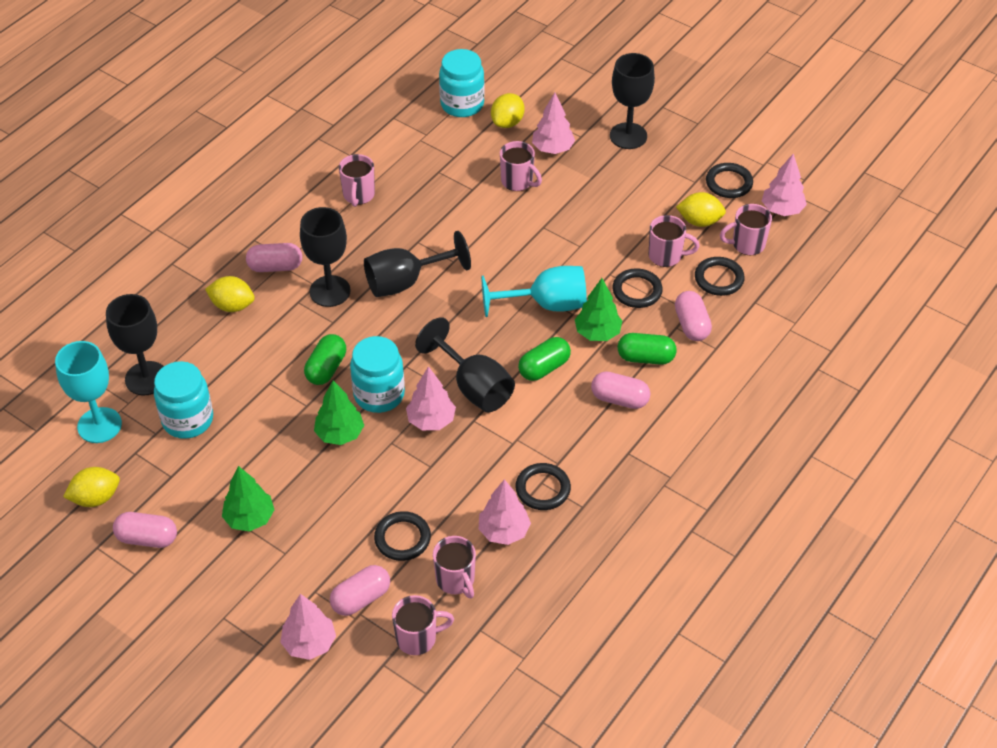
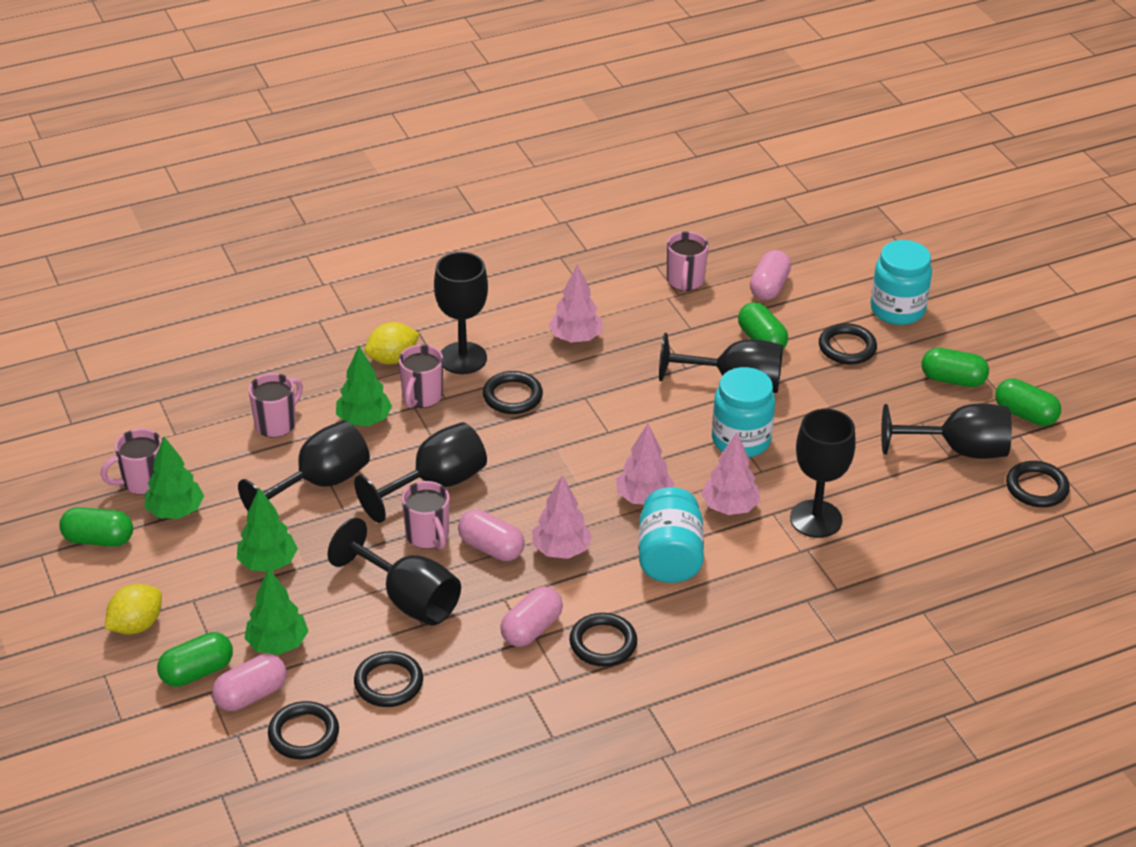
black goblet: 5 -> 7
black ring: 5 -> 6
green capsule: 3 -> 5
green tree: 3 -> 4
pink capsule: 5 -> 4
pink mug: 6 -> 5
pink tree: 5 -> 4
turquoise goblet: 2 -> 0
yellow lemon: 4 -> 2

